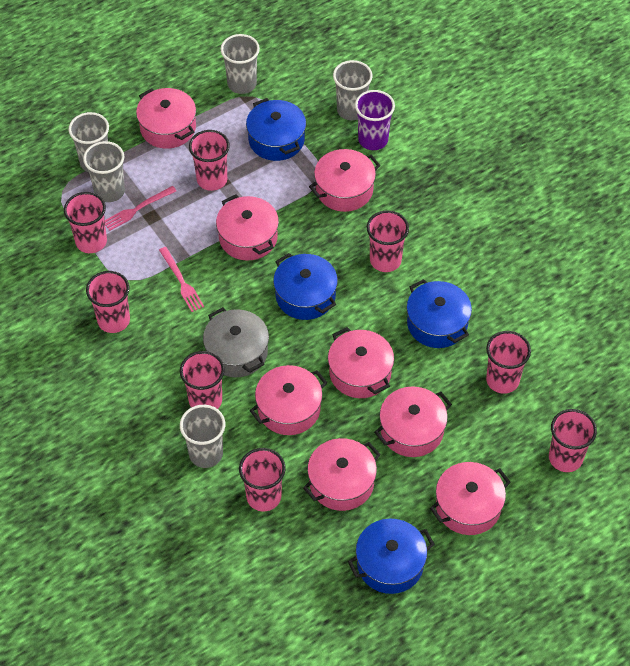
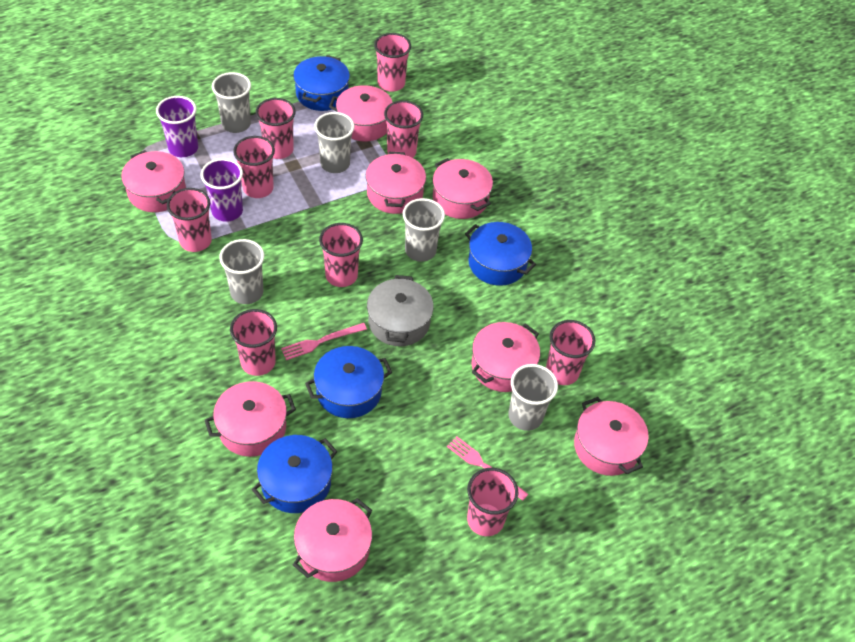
pink cup: 8 -> 9
purple cup: 1 -> 2

